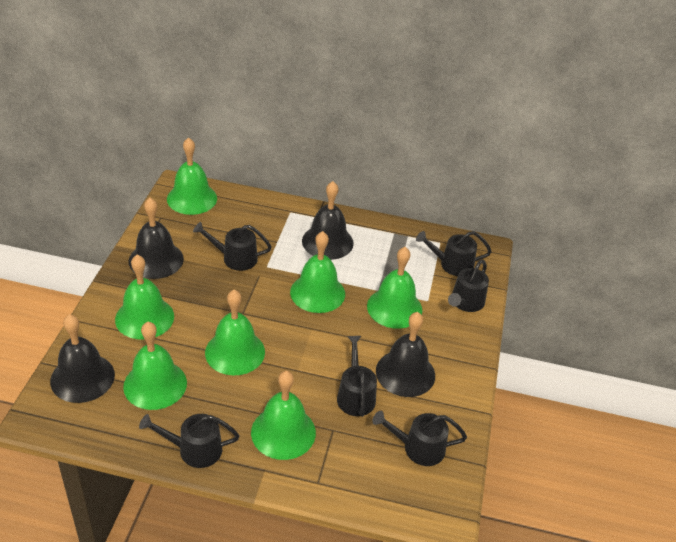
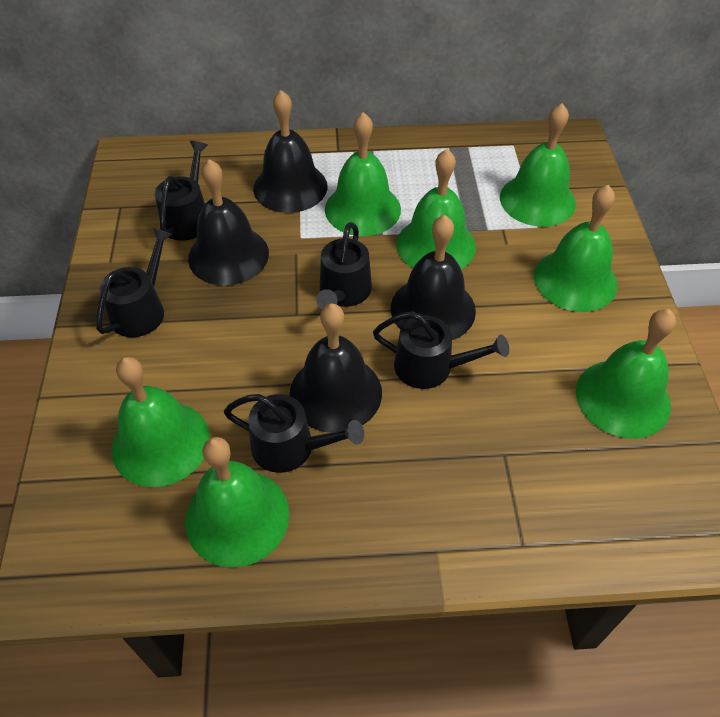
black watering can: 6 -> 5

